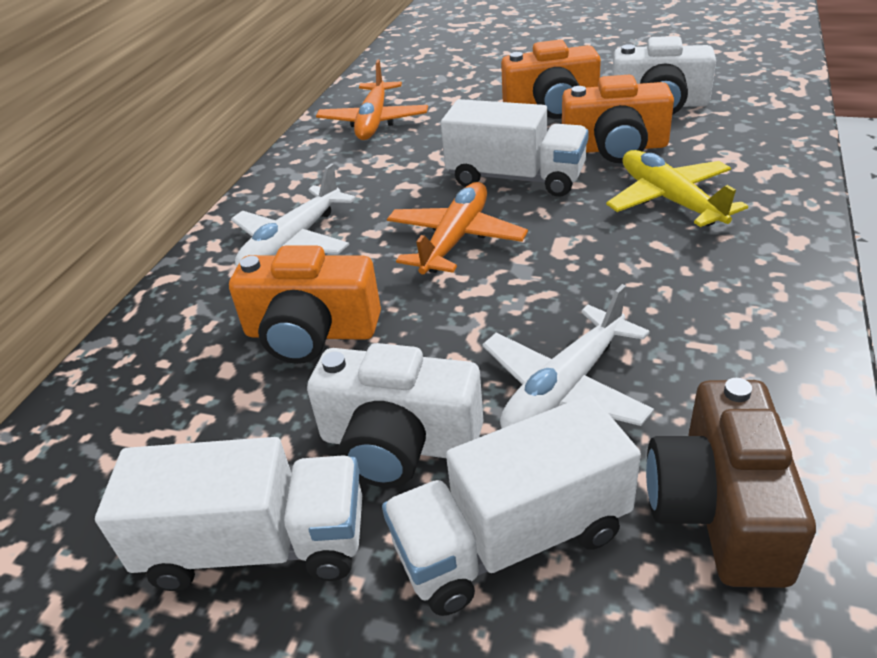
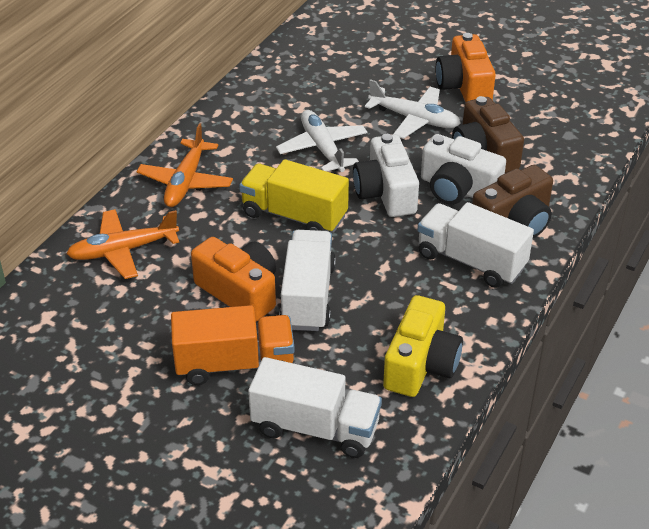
brown camera: 1 -> 2
orange camera: 3 -> 2
orange truck: 0 -> 1
yellow camera: 0 -> 1
yellow plane: 1 -> 0
yellow truck: 0 -> 1

